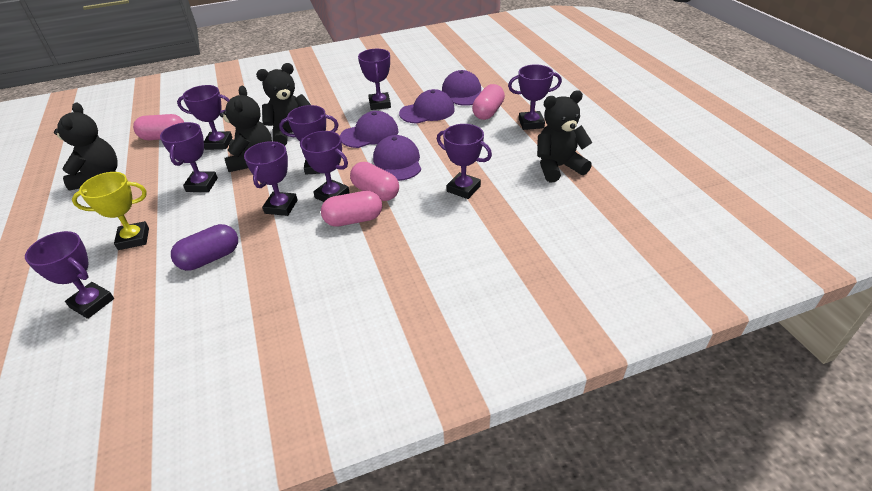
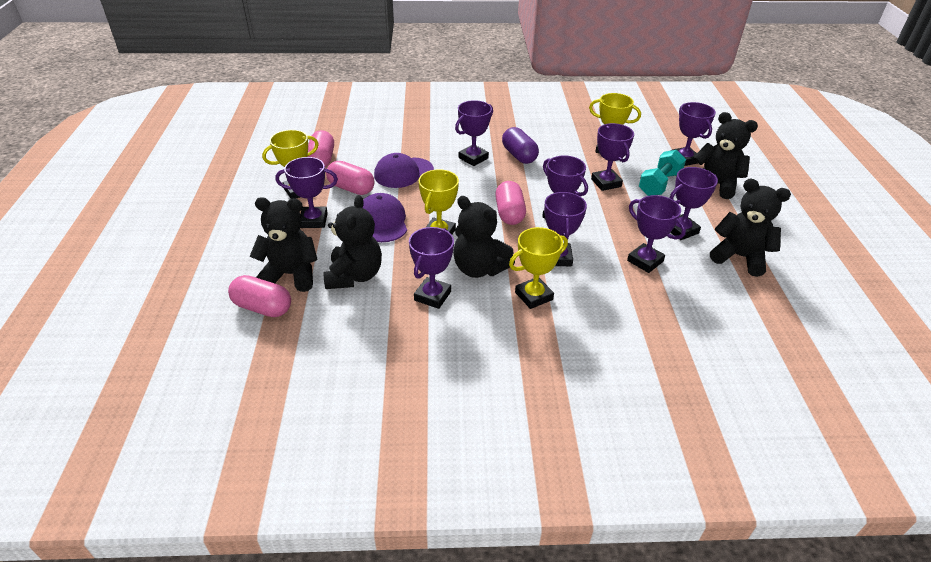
black teddy bear: 4 -> 5
purple cap: 4 -> 2
turquoise dumbbell: 0 -> 1
yellow trophy: 1 -> 4

